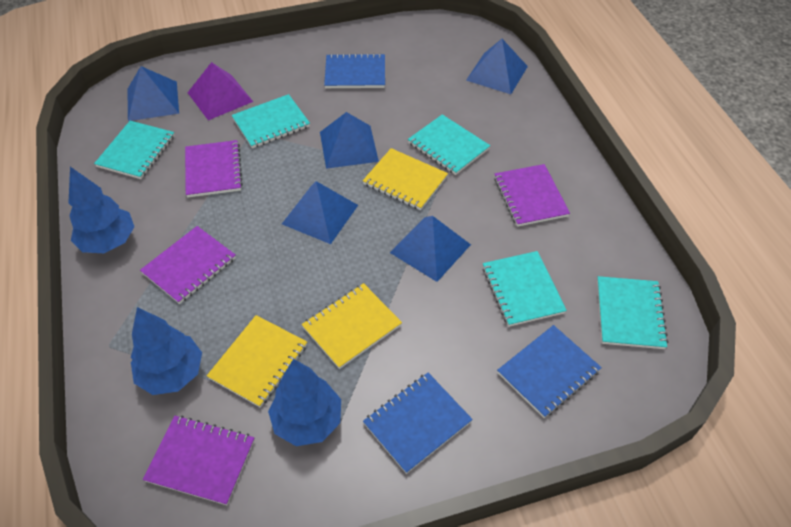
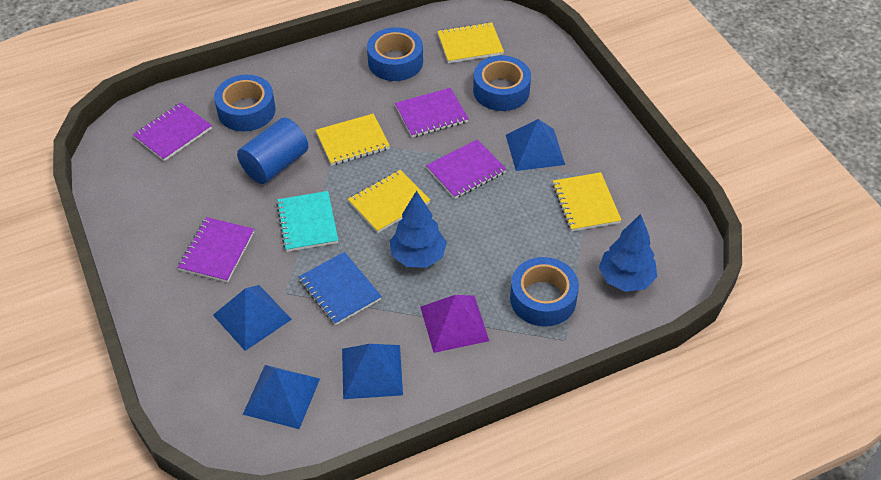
blue cylinder: 0 -> 1
blue notebook: 3 -> 1
blue pyramid: 5 -> 4
blue tape: 0 -> 4
blue tree: 3 -> 2
turquoise notebook: 5 -> 1
yellow notebook: 3 -> 4

